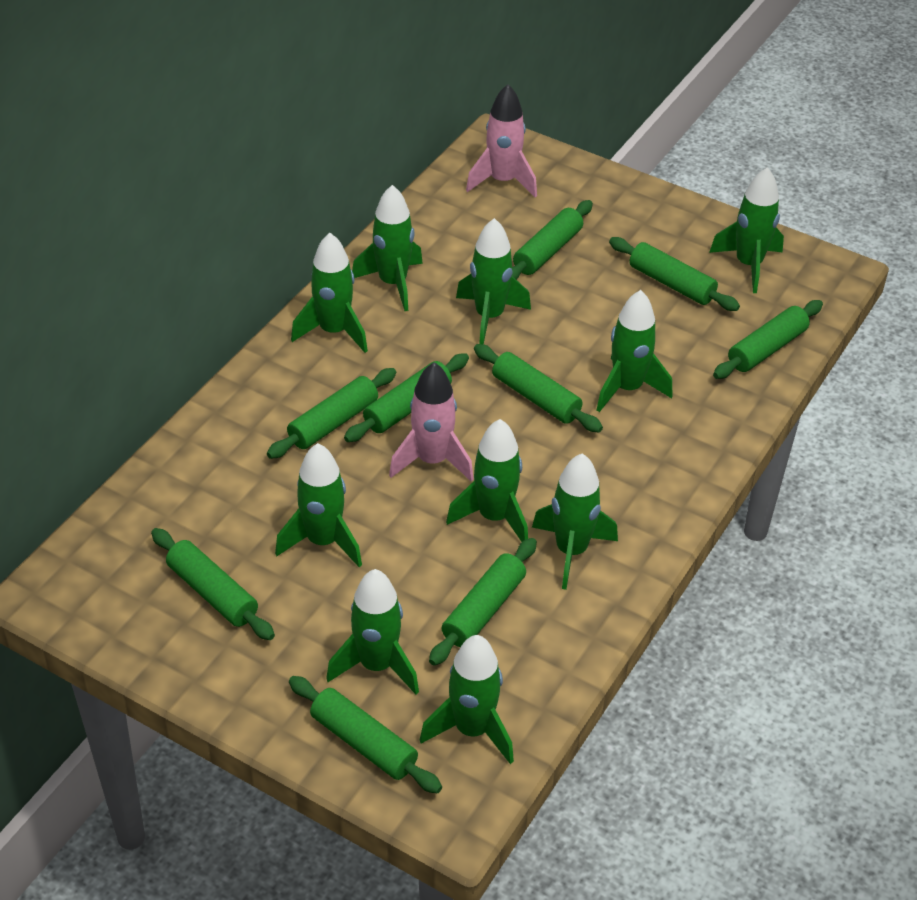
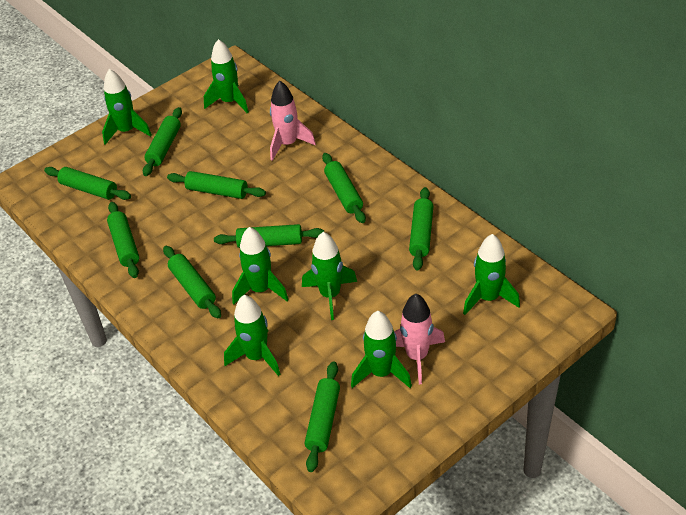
green rocket: 10 -> 7

